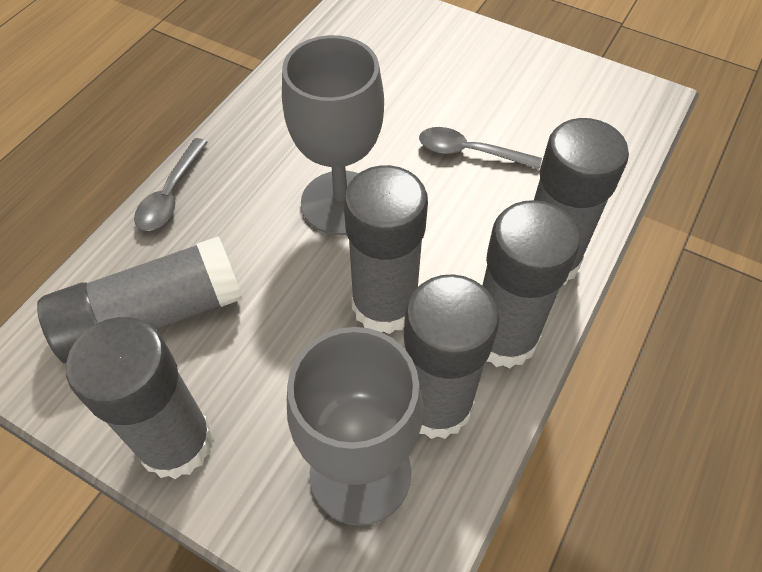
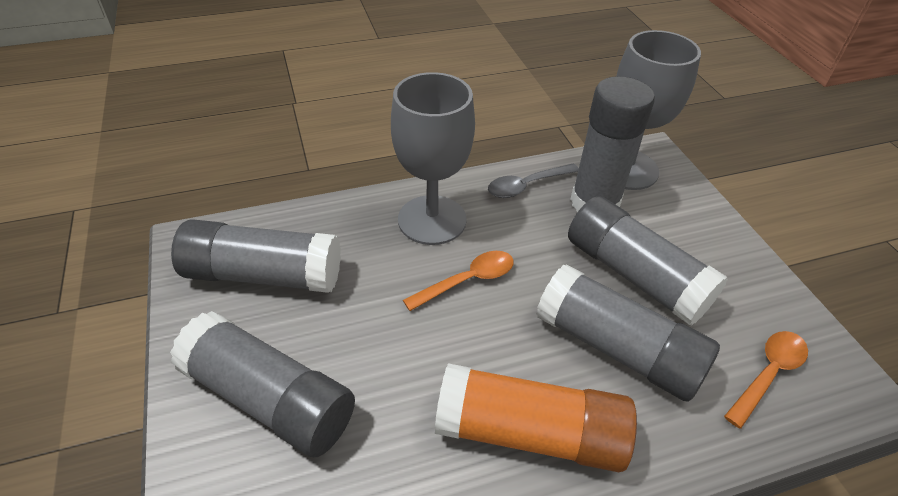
grey glue stick: 6 -> 5
grey spoon: 2 -> 1
orange glue stick: 0 -> 1
orange spoon: 0 -> 2

